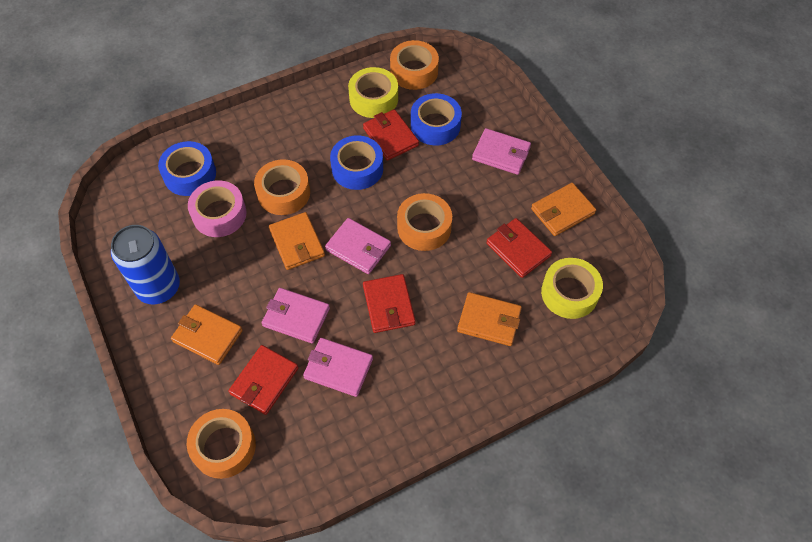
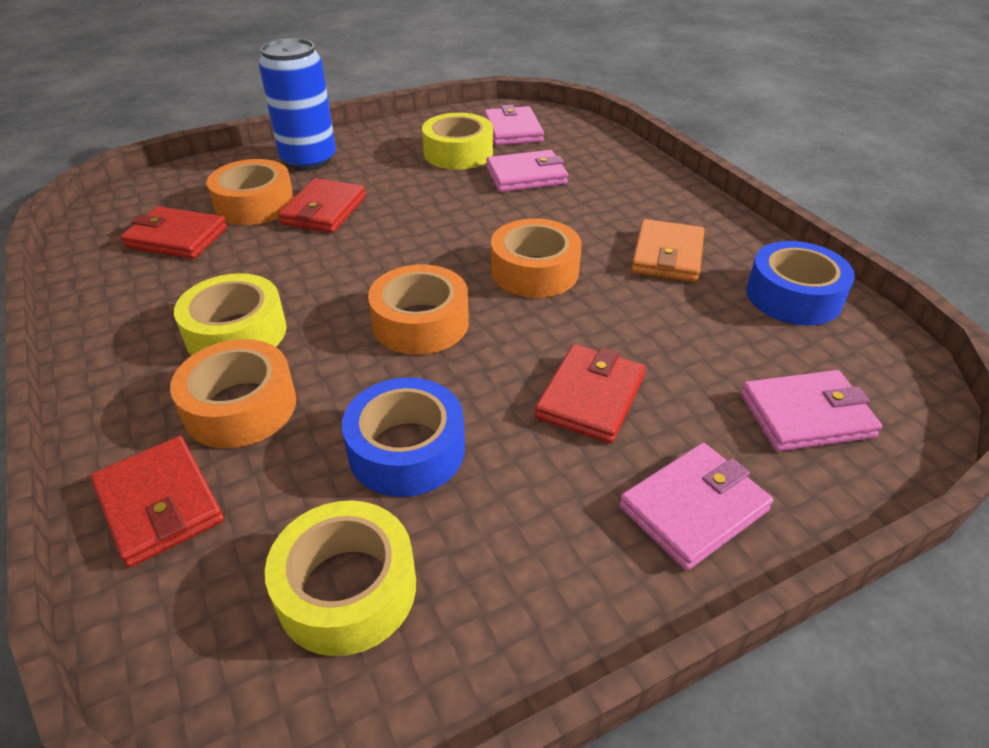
blue tape: 3 -> 2
orange wallet: 4 -> 1
pink tape: 1 -> 0
yellow tape: 2 -> 3

